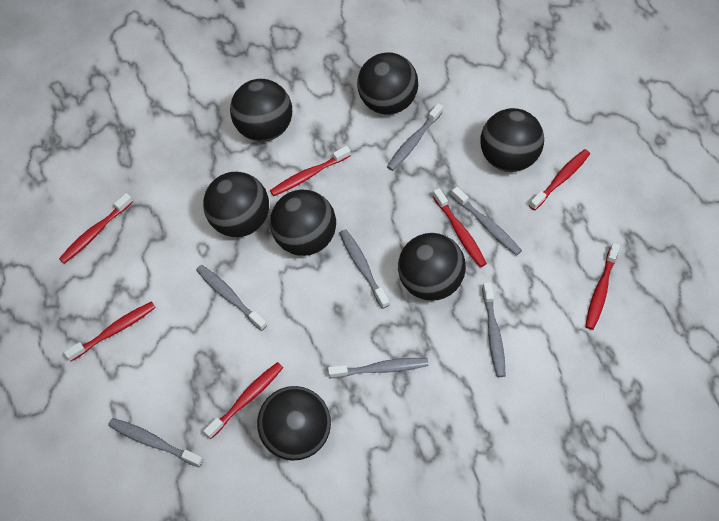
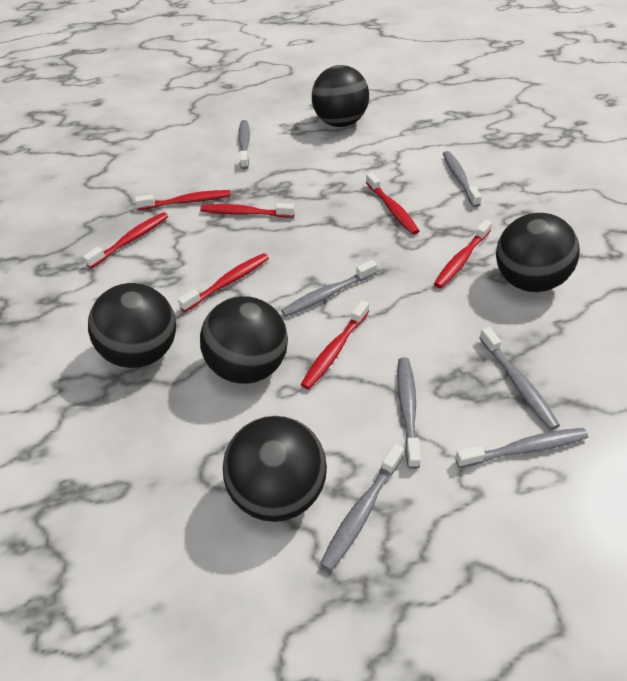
black ball: 7 -> 5

